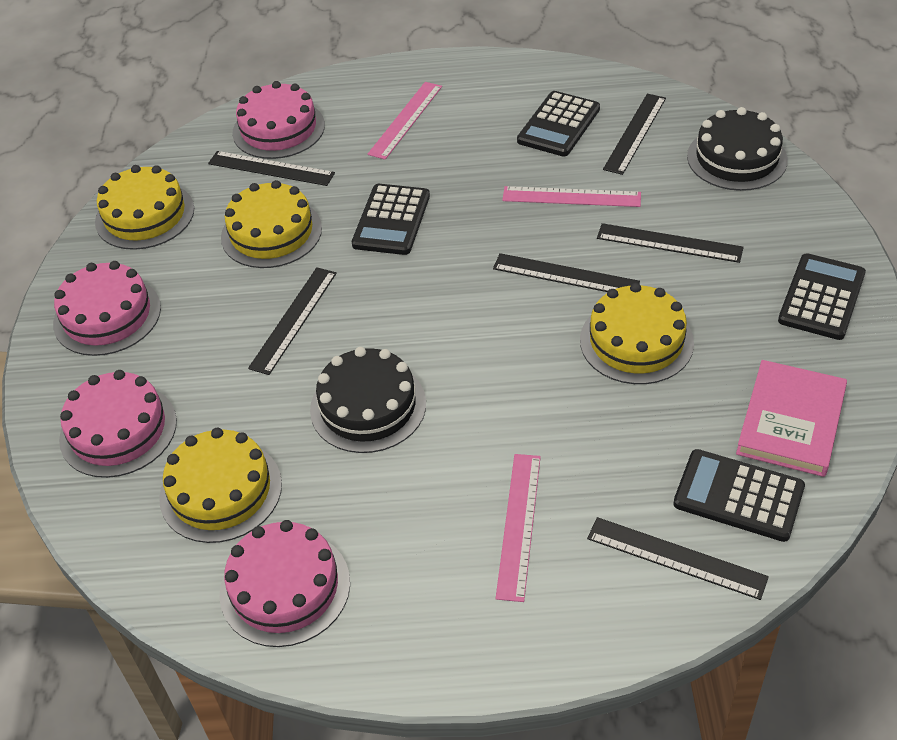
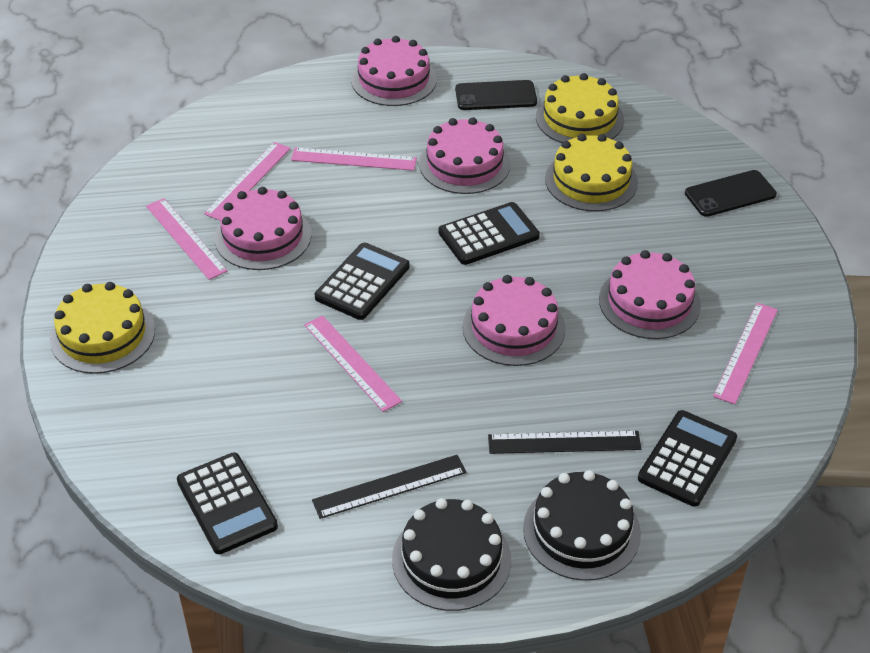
black phone: 0 -> 2
black ruler: 6 -> 2
pink book: 1 -> 0
pink cake: 4 -> 5
pink ruler: 3 -> 5
yellow cake: 4 -> 3

